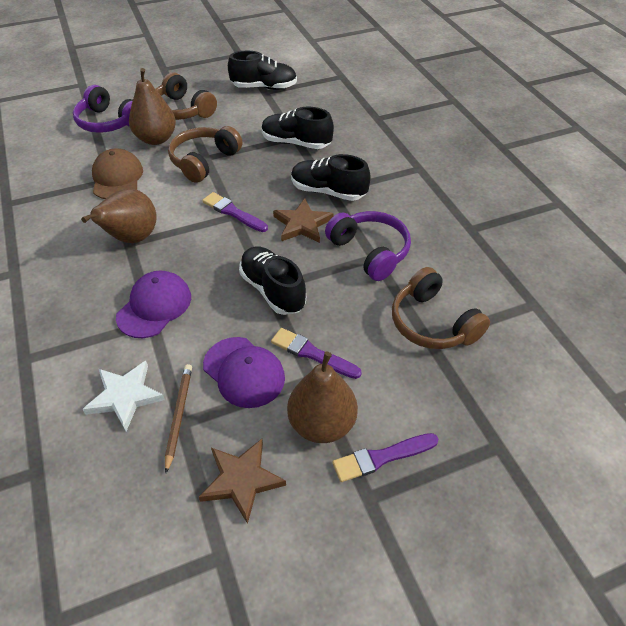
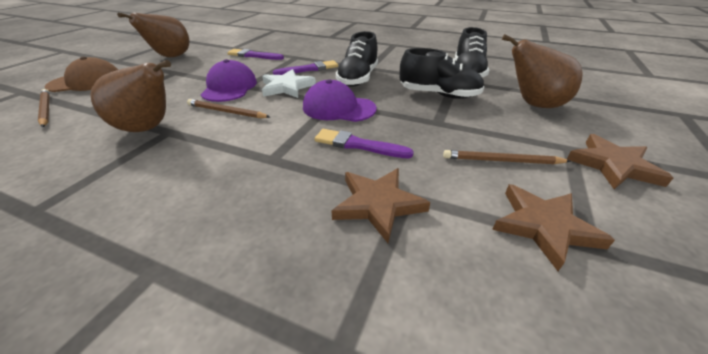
black shoe: 4 -> 3
brown headphones: 3 -> 0
brown pencil: 1 -> 3
brown star: 2 -> 3
purple headphones: 2 -> 0

